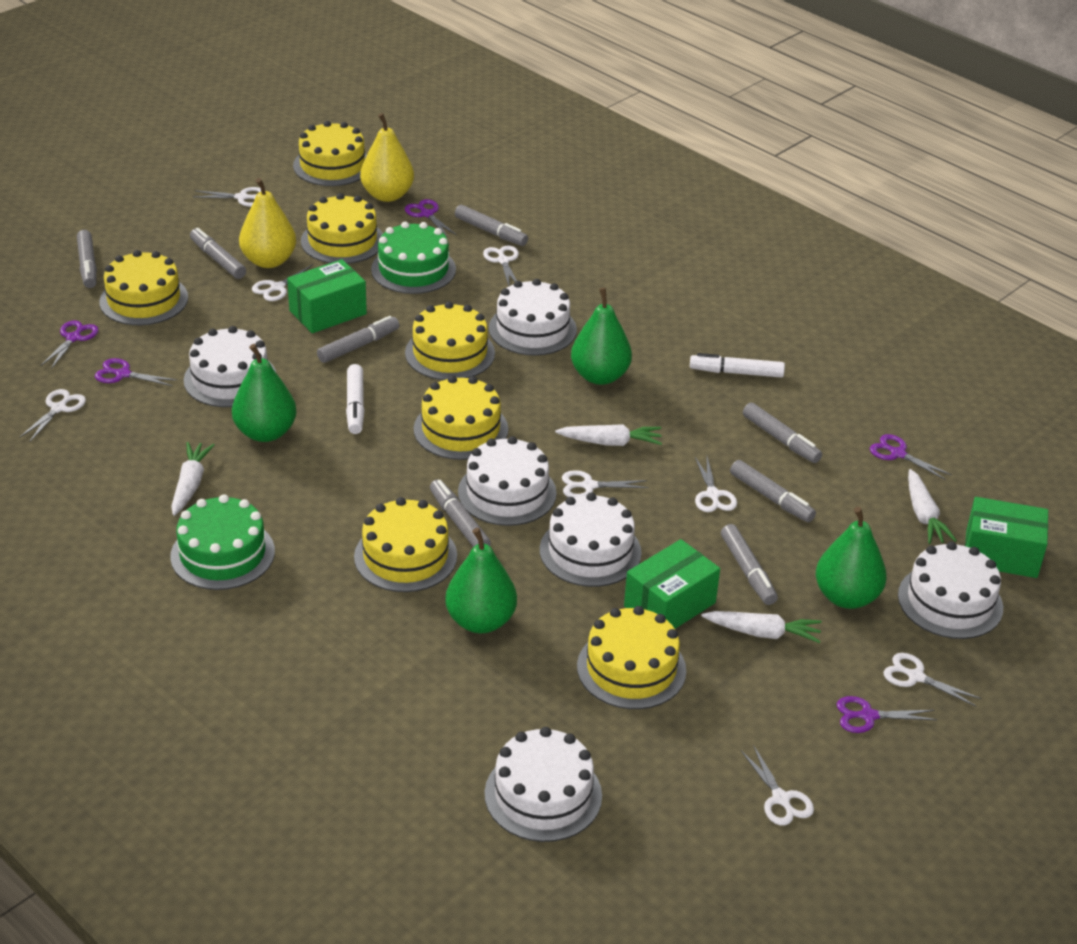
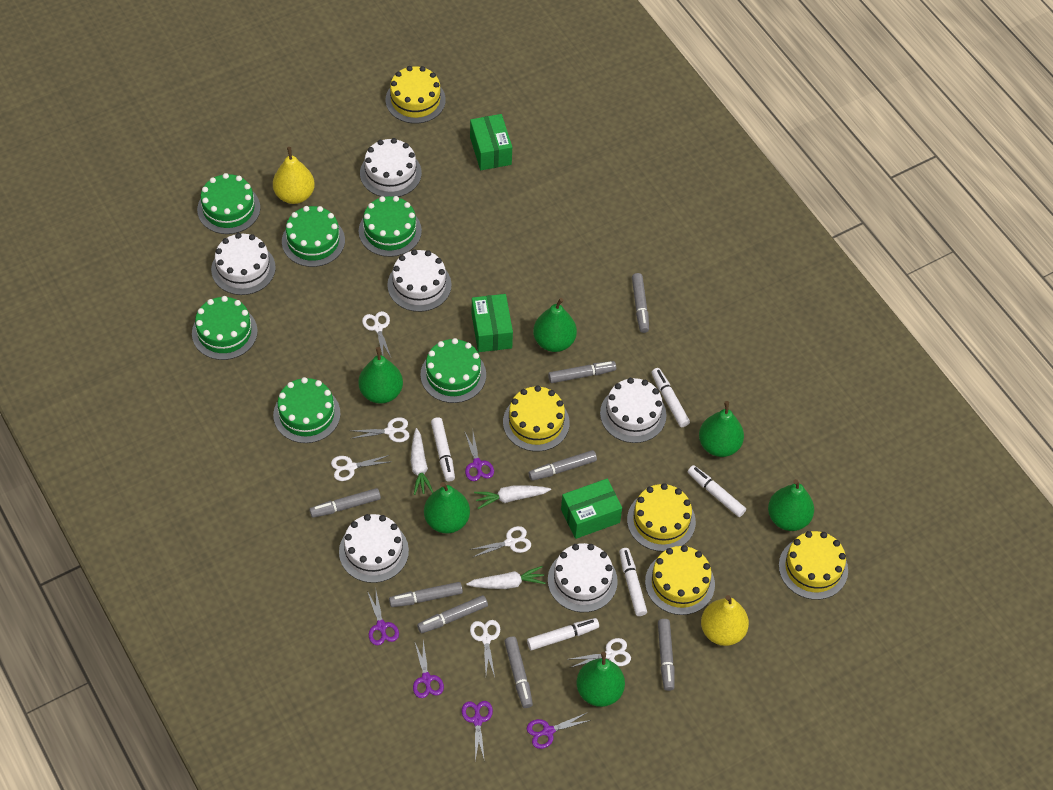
green cake: 2 -> 6
green pear: 4 -> 6
white carrot: 4 -> 3
white marker: 2 -> 5
white scissors: 8 -> 6
yellow cake: 7 -> 5

